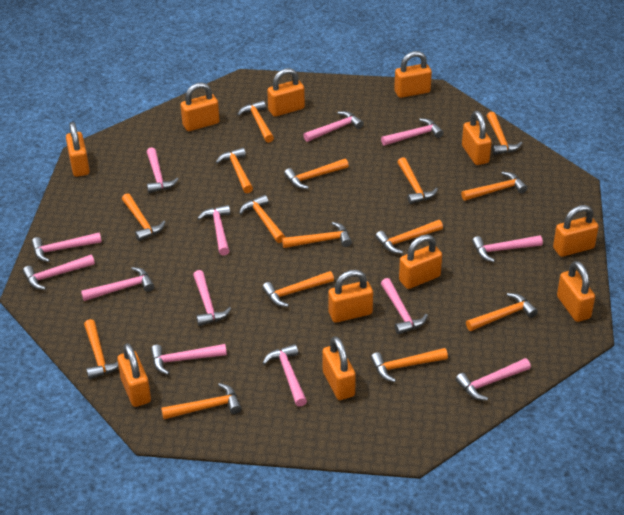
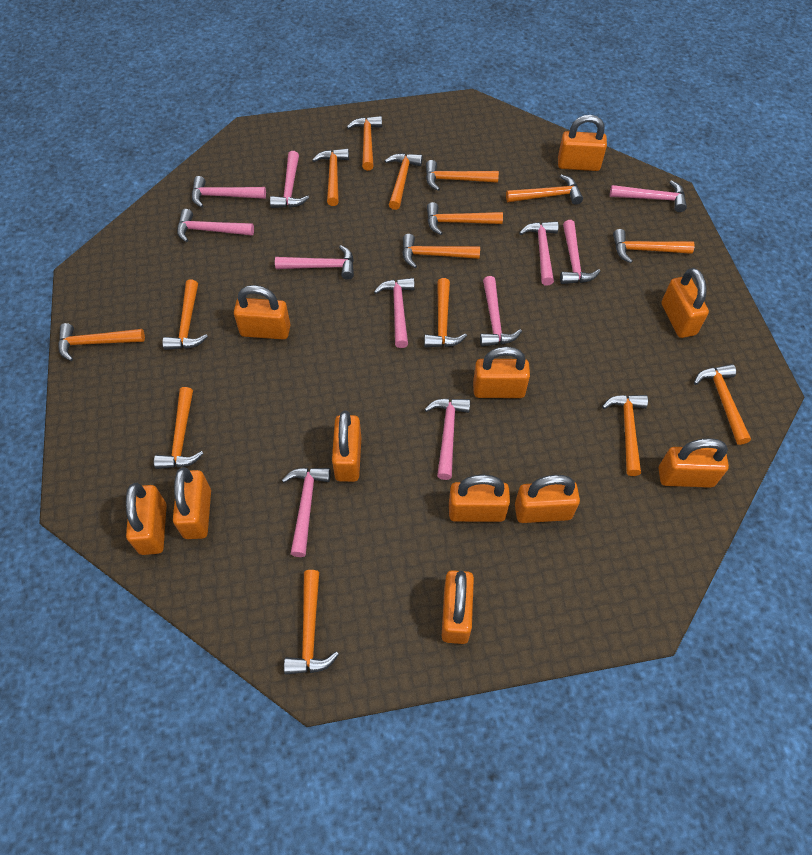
pink hammer: 13 -> 11

